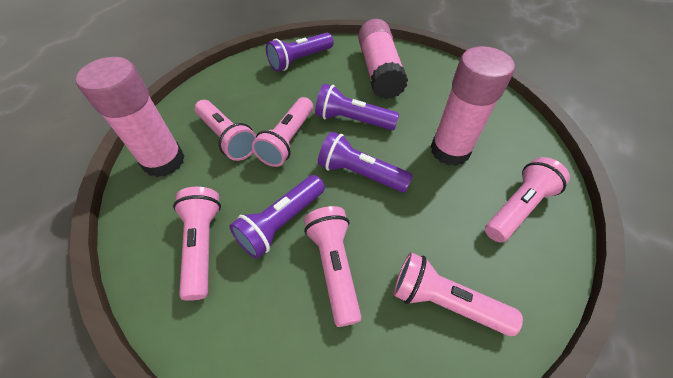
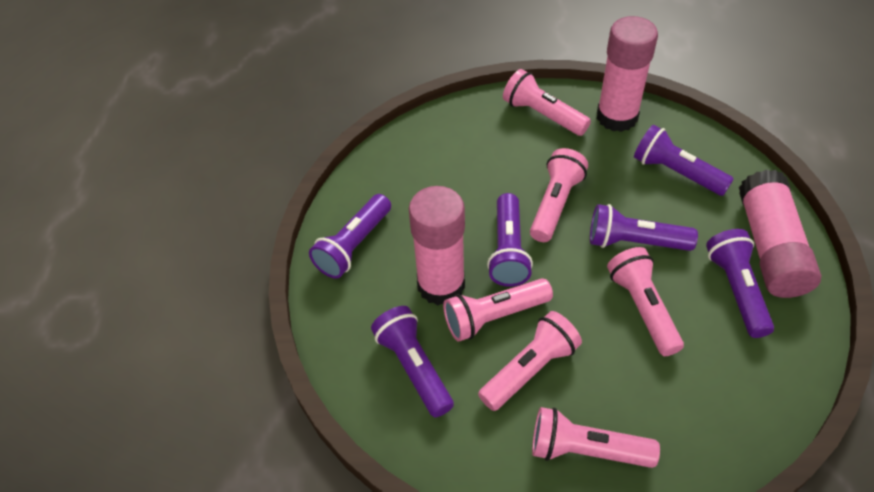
purple flashlight: 4 -> 6

